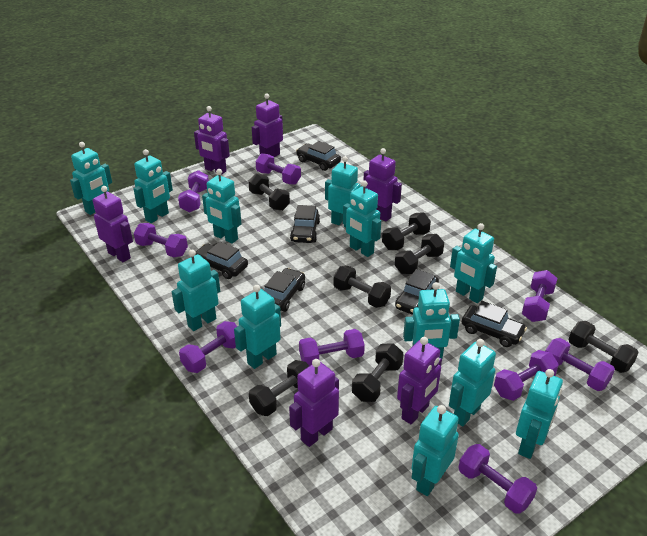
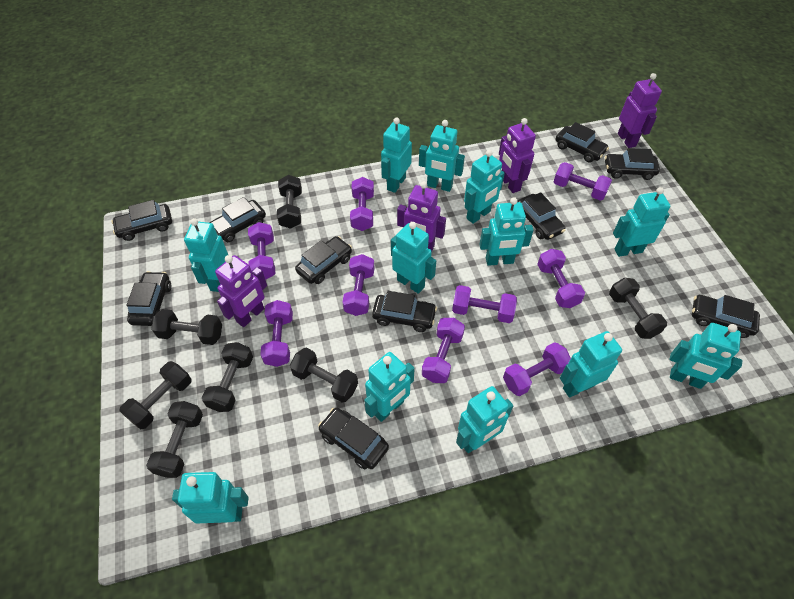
black car: 6 -> 10
purple robot: 6 -> 4

